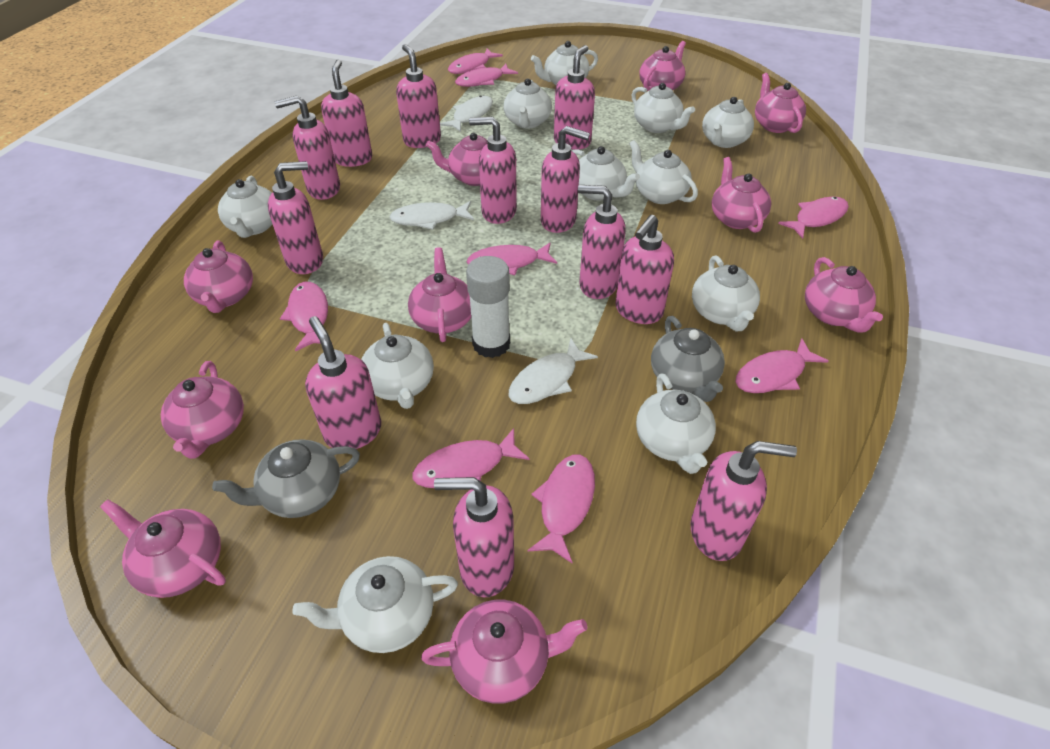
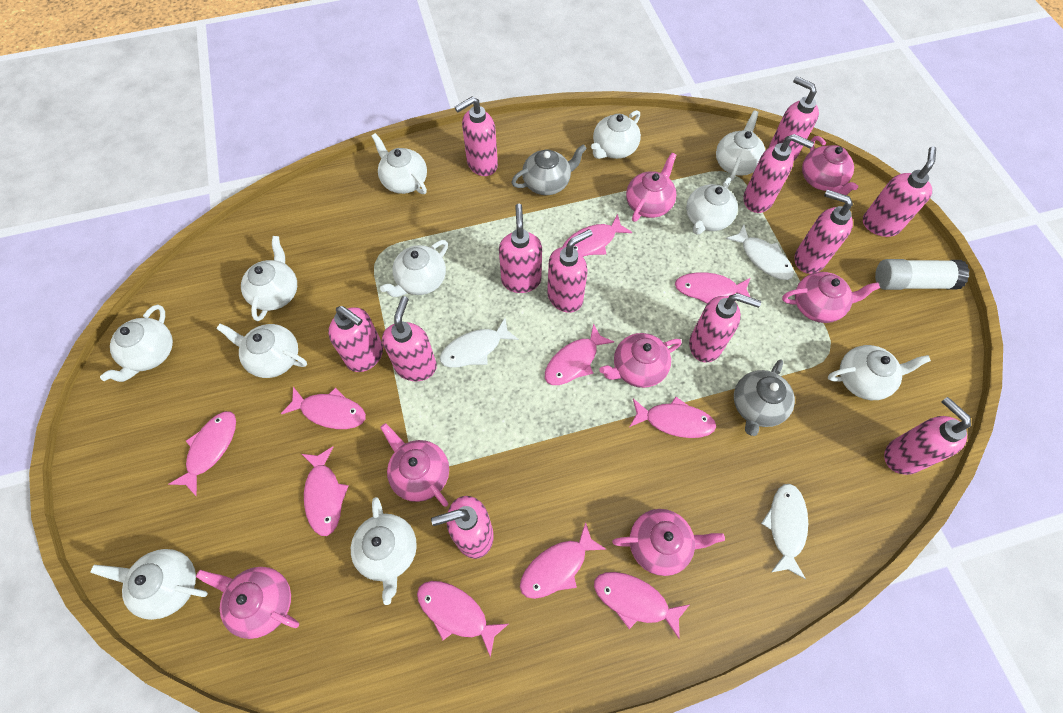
pink fish: 8 -> 10
pink teapot: 10 -> 7

